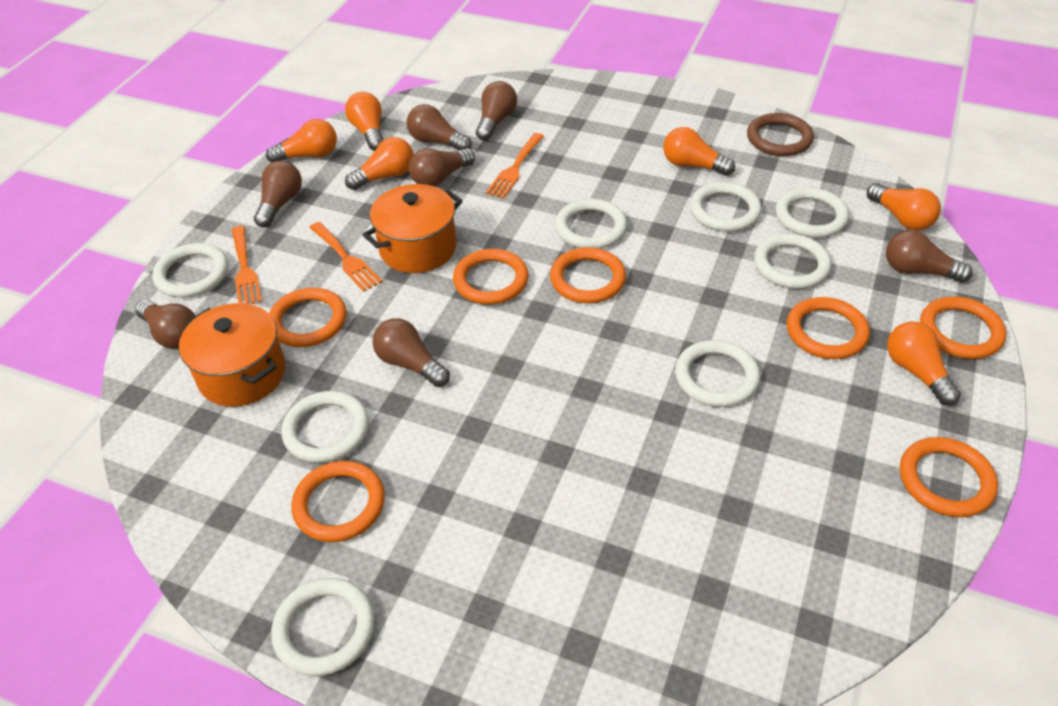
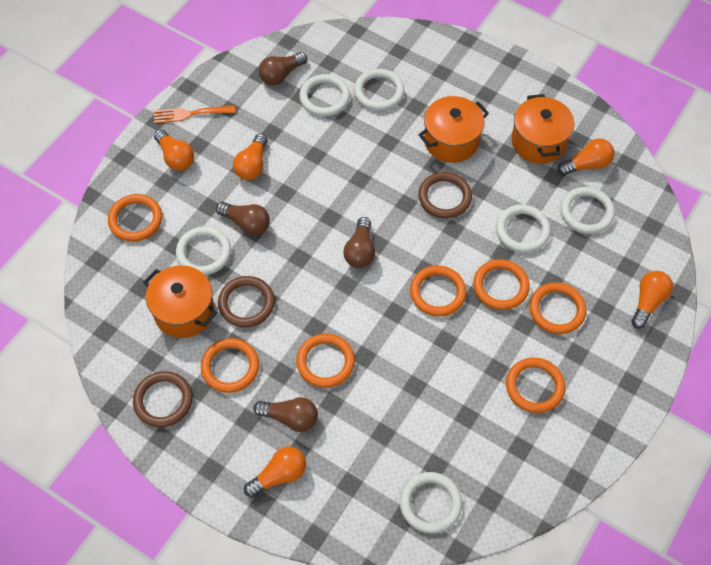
brown light bulb: 7 -> 4
brown ring: 1 -> 3
orange fork: 3 -> 1
orange light bulb: 6 -> 5
orange pot: 2 -> 3
white ring: 8 -> 6

